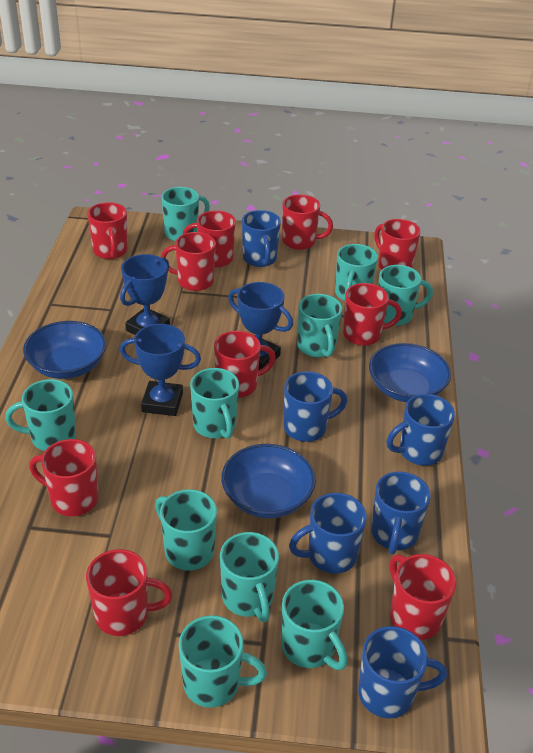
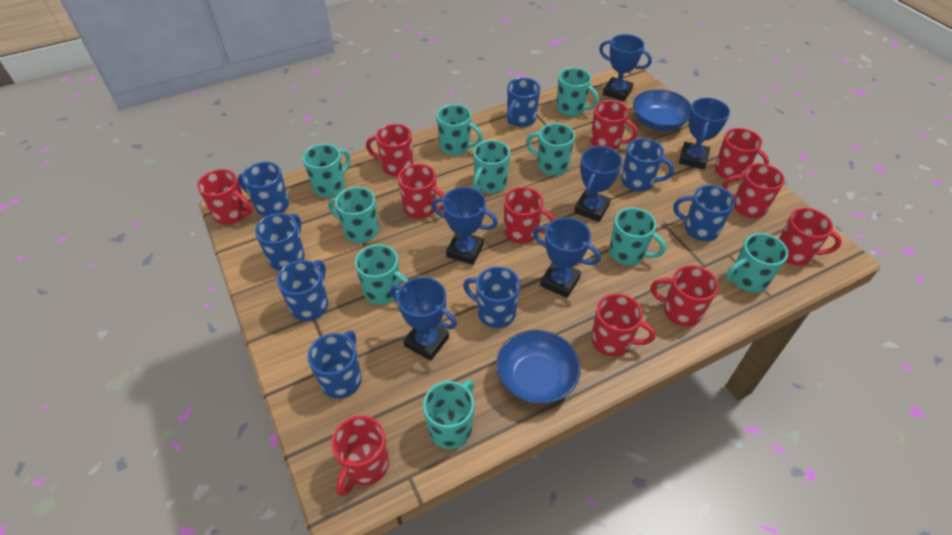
blue bowl: 3 -> 2
blue mug: 6 -> 8
blue trophy: 3 -> 6
red mug: 10 -> 11

